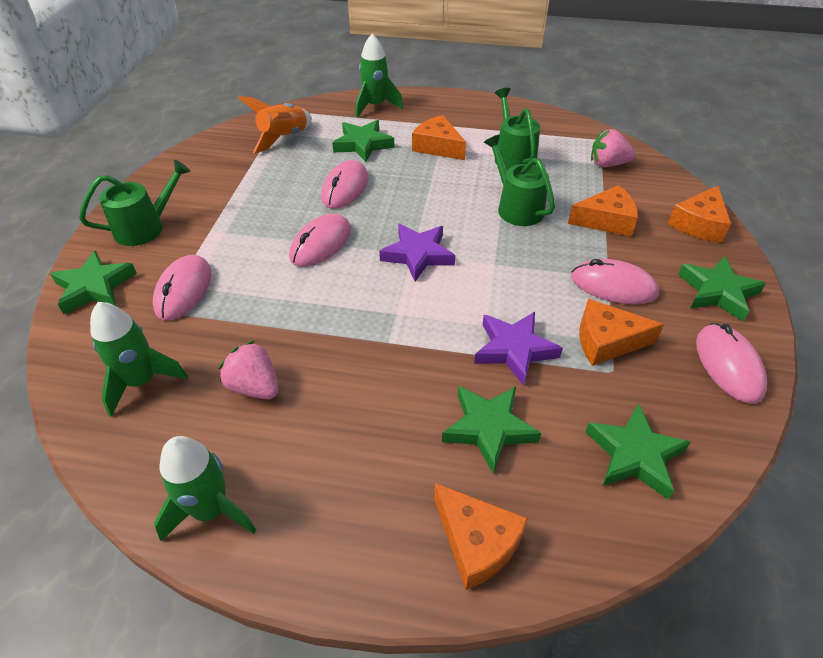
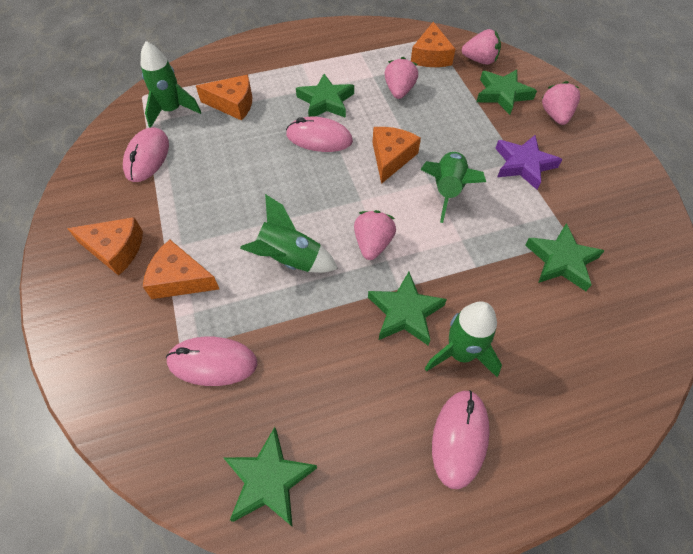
green rocket: 3 -> 4
green watering can: 3 -> 0
orange rocket: 1 -> 0
pink mouse: 5 -> 4
pink strawberry: 2 -> 4
purple star: 2 -> 1

